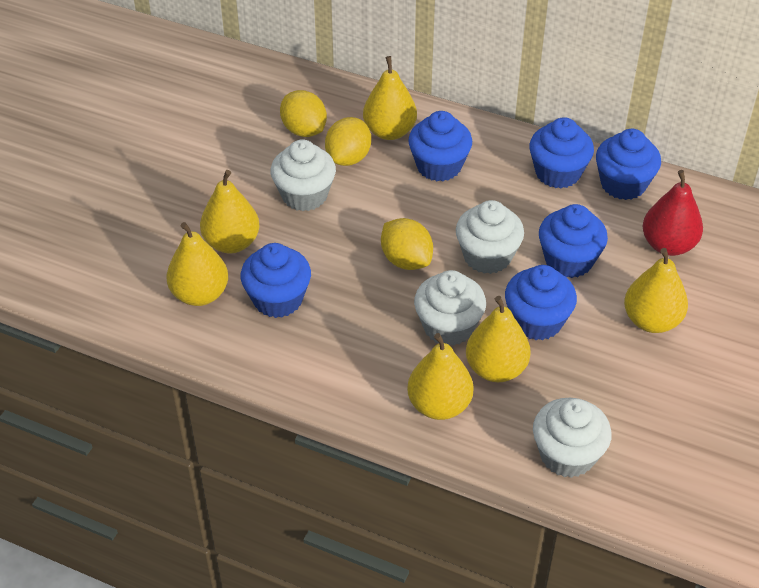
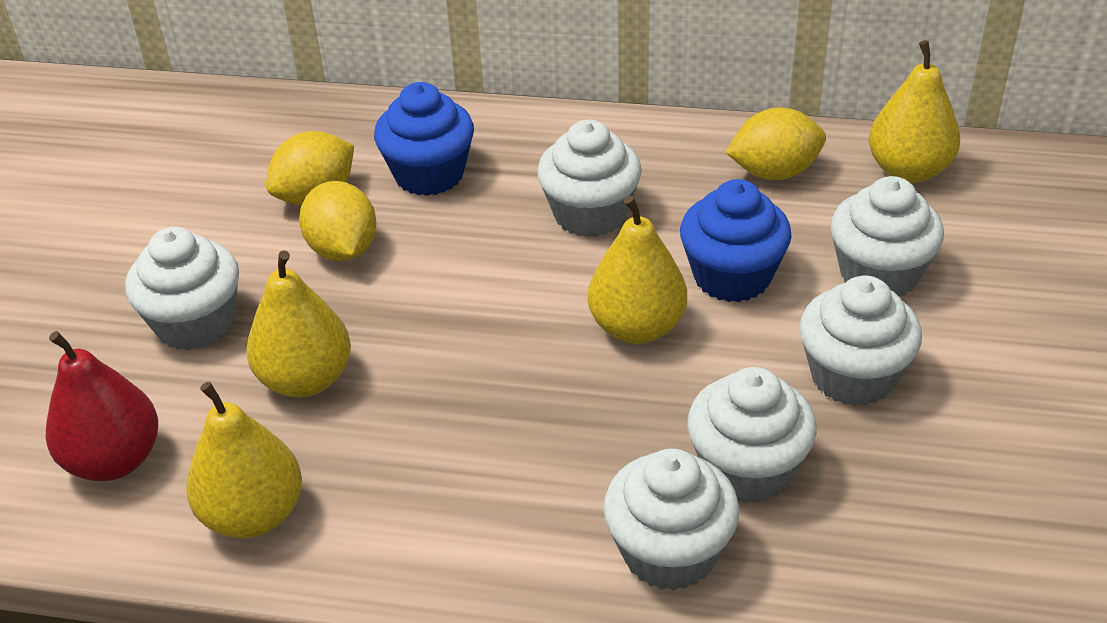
blue cupcake: 6 -> 2
white cupcake: 4 -> 6
yellow pear: 6 -> 4

